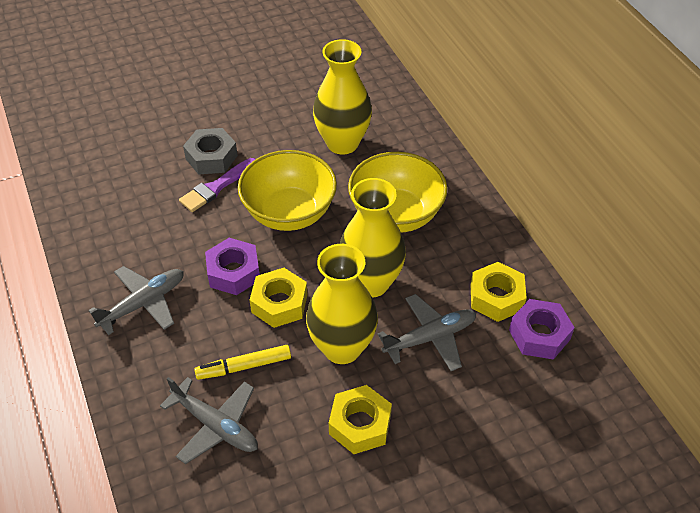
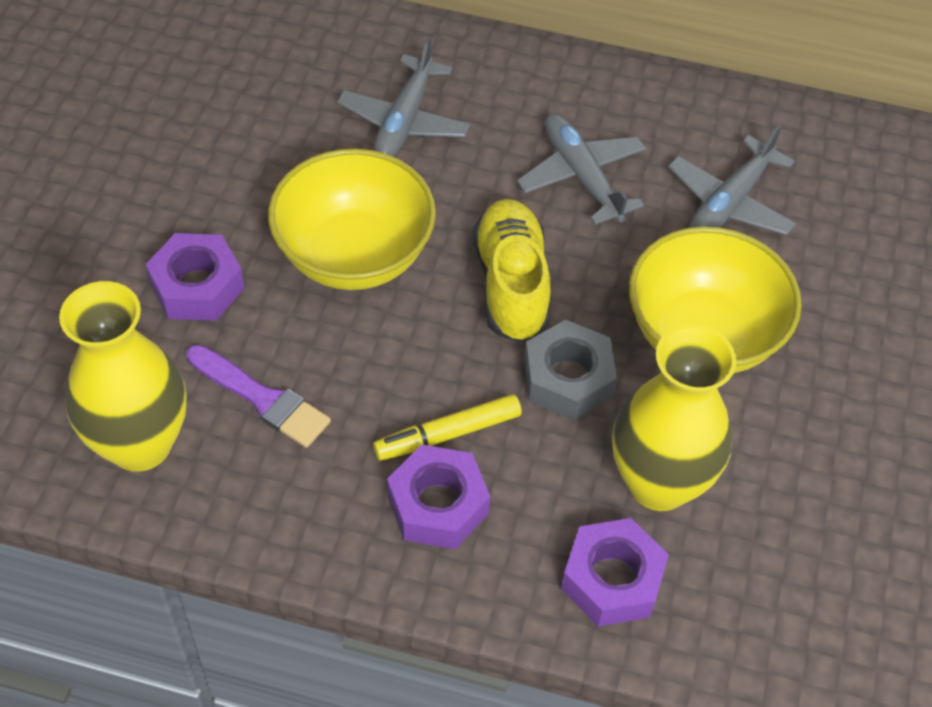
purple nut: 2 -> 3
yellow nut: 3 -> 0
yellow shoe: 0 -> 1
yellow vase: 3 -> 2

